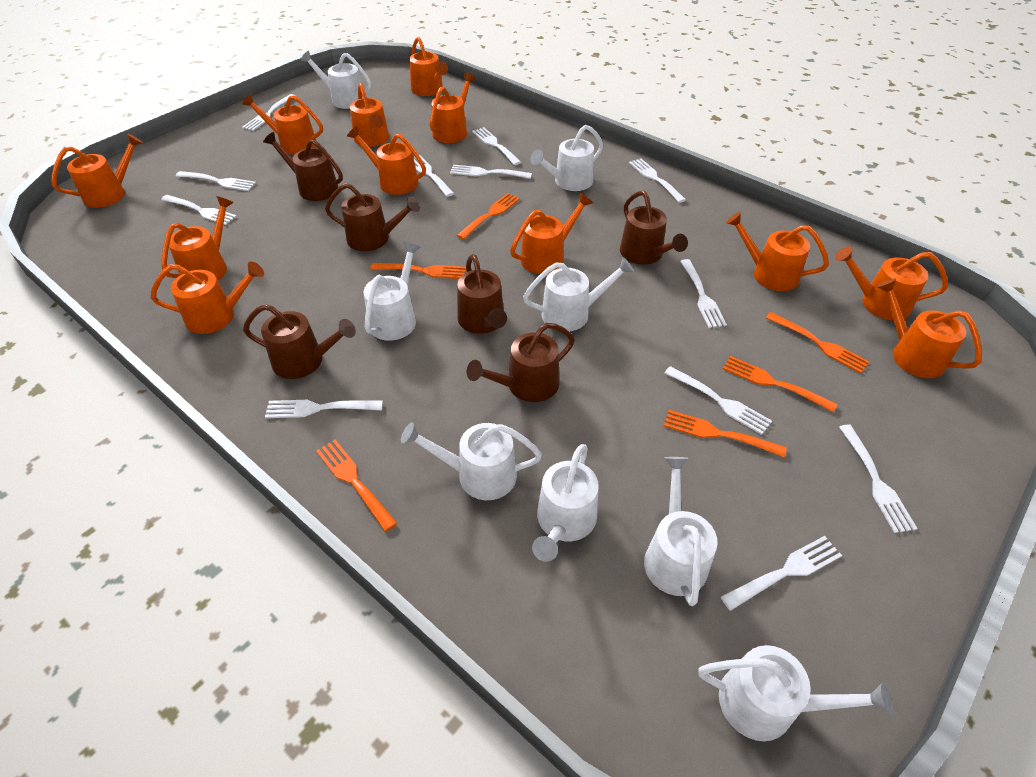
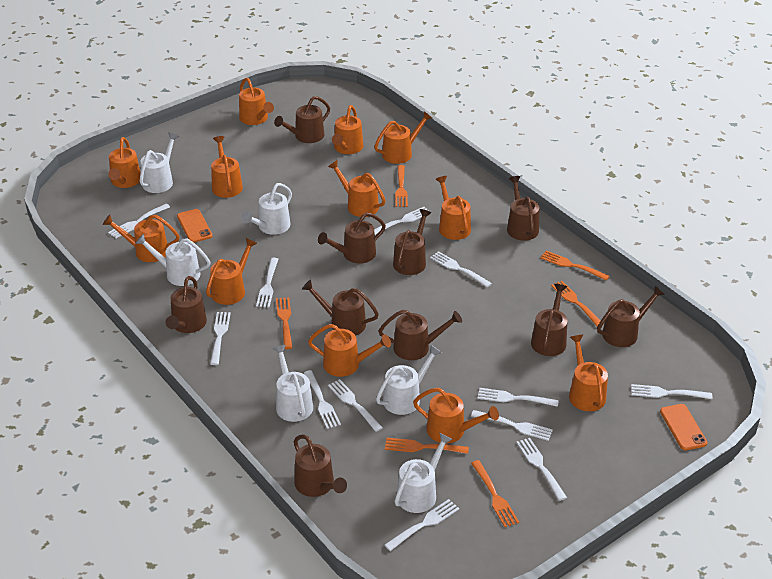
brown watering can: 6 -> 10
orange phone: 0 -> 2
white watering can: 8 -> 6

